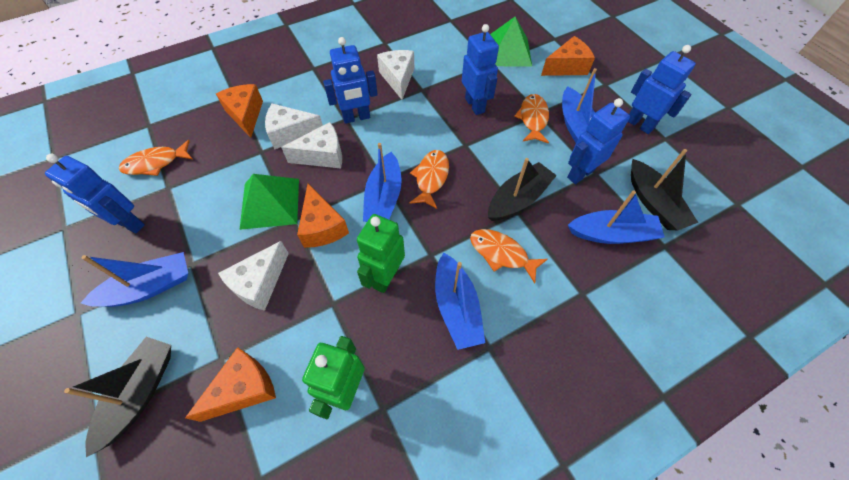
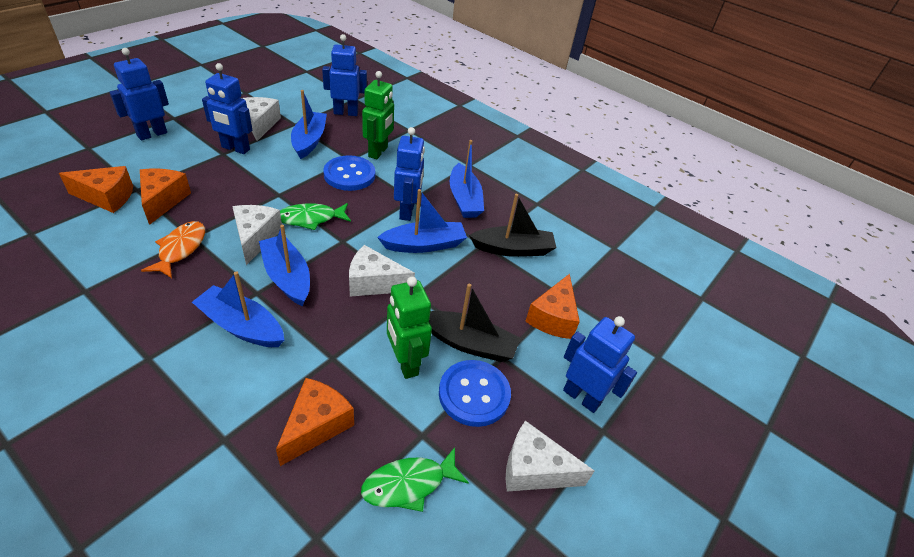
black boat: 3 -> 2
blue button: 0 -> 2
green fish: 0 -> 2
green pyramid: 2 -> 0
orange fish: 4 -> 1

